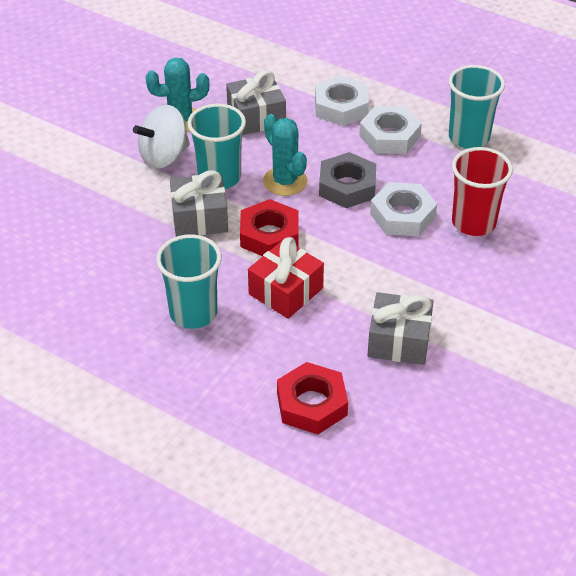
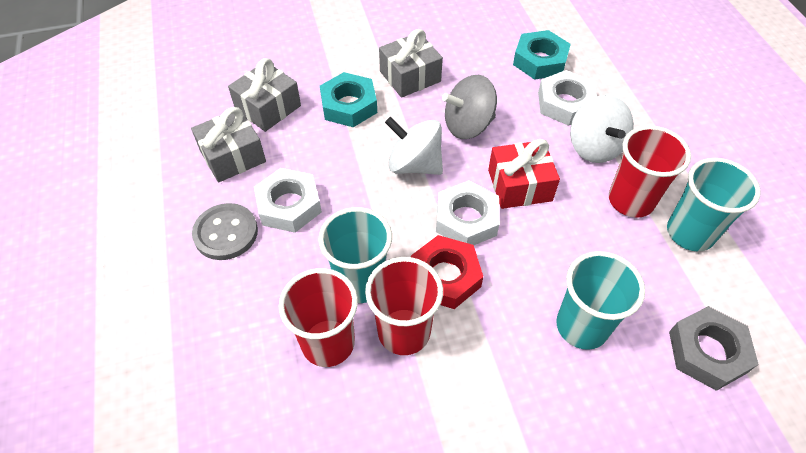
grey button: 0 -> 1
grey spinning top: 0 -> 1
red cup: 1 -> 3
red nut: 2 -> 1
turquoise cactus: 2 -> 0
turquoise nut: 0 -> 2
white spinning top: 1 -> 2

